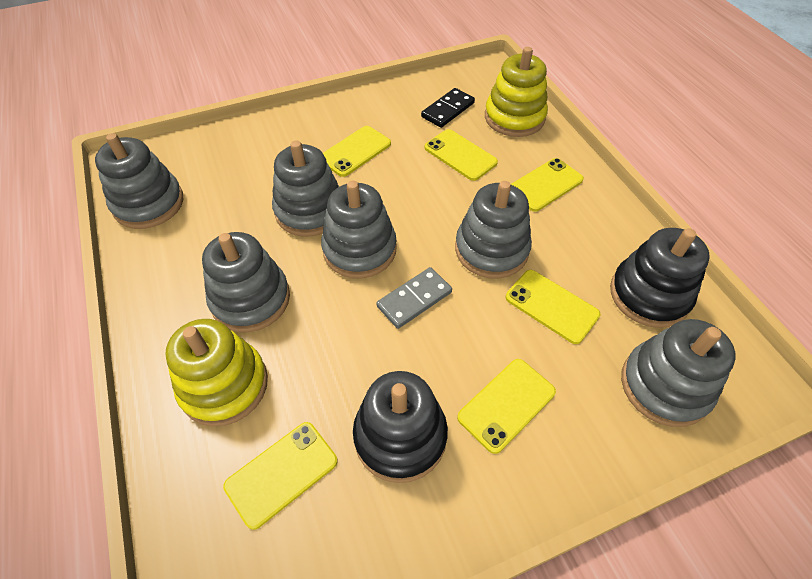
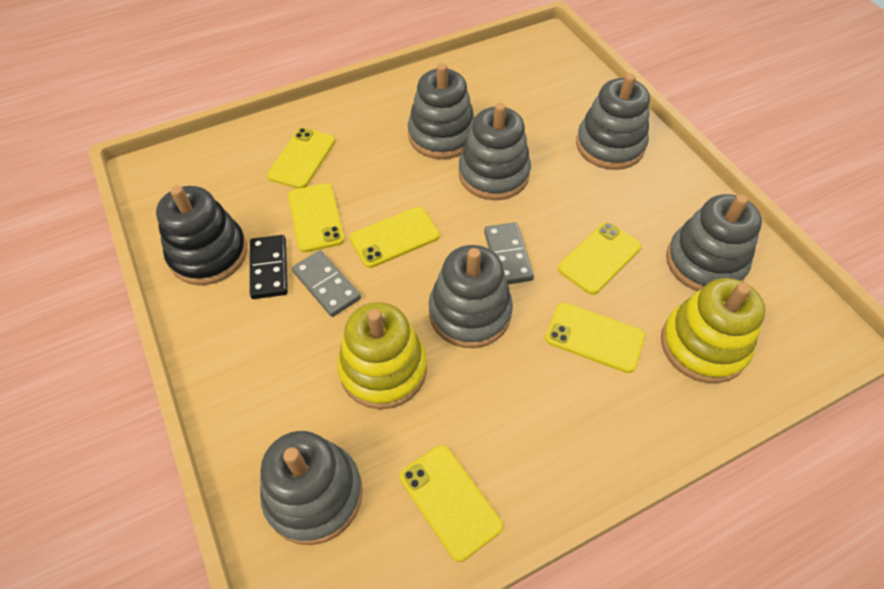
black stacking toy: 2 -> 1
grey domino: 1 -> 2

